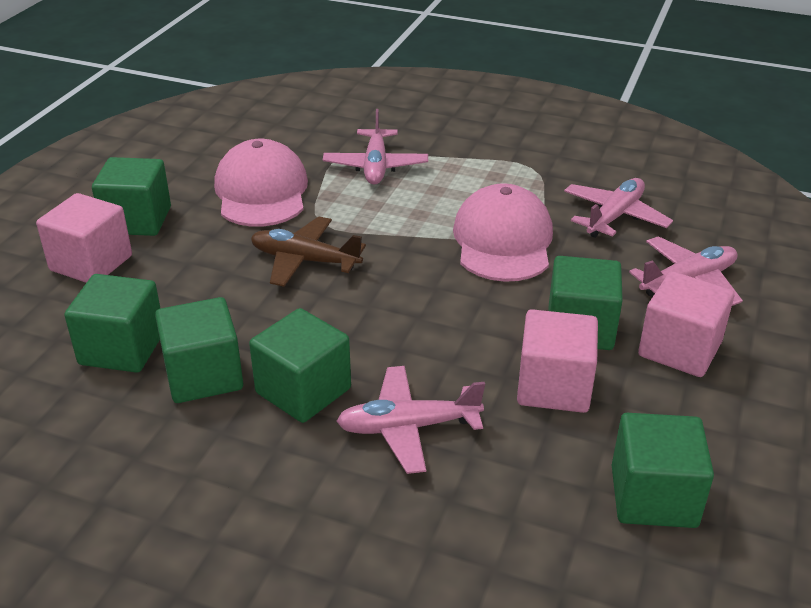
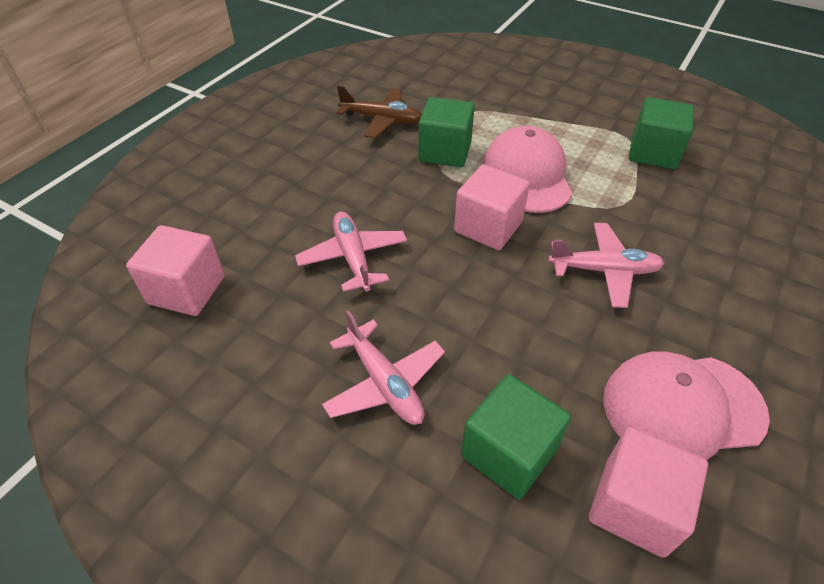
green cube: 6 -> 3
pink plane: 4 -> 3

